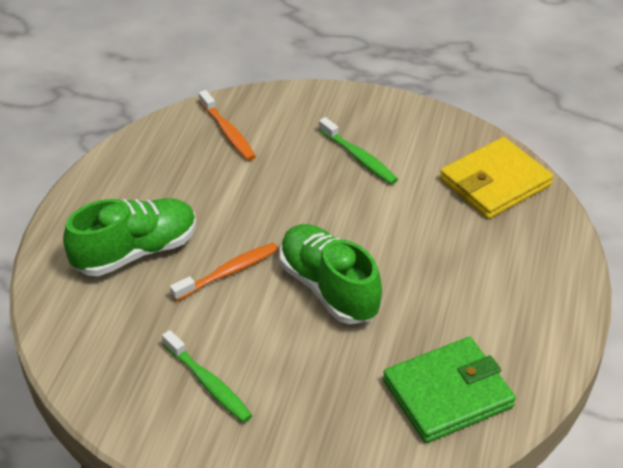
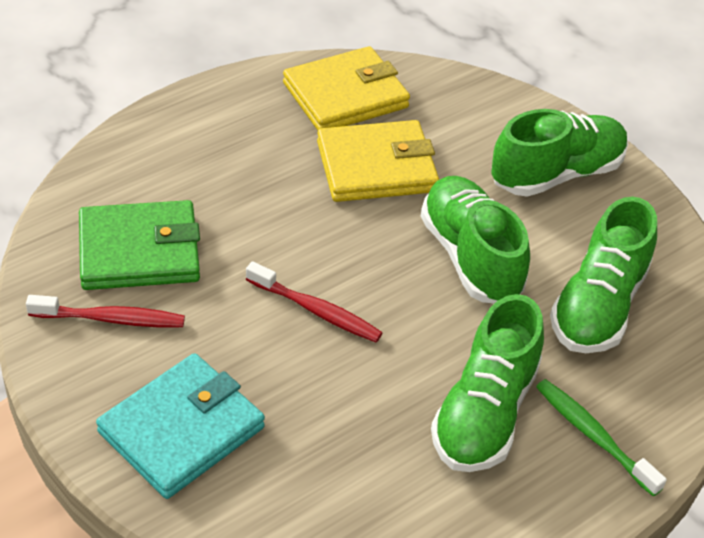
green shoe: 2 -> 4
green toothbrush: 2 -> 1
orange toothbrush: 2 -> 0
red toothbrush: 0 -> 2
turquoise wallet: 0 -> 1
yellow wallet: 1 -> 2

